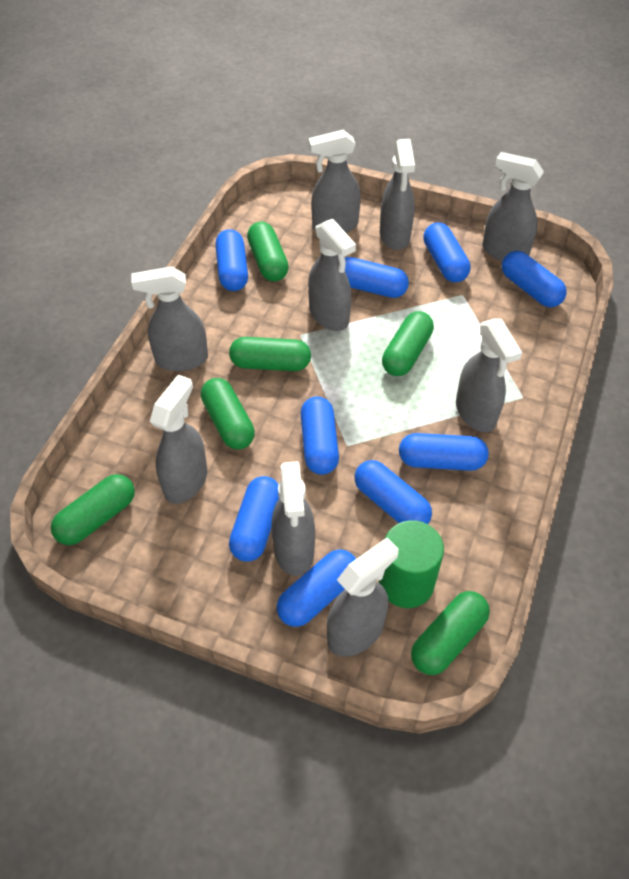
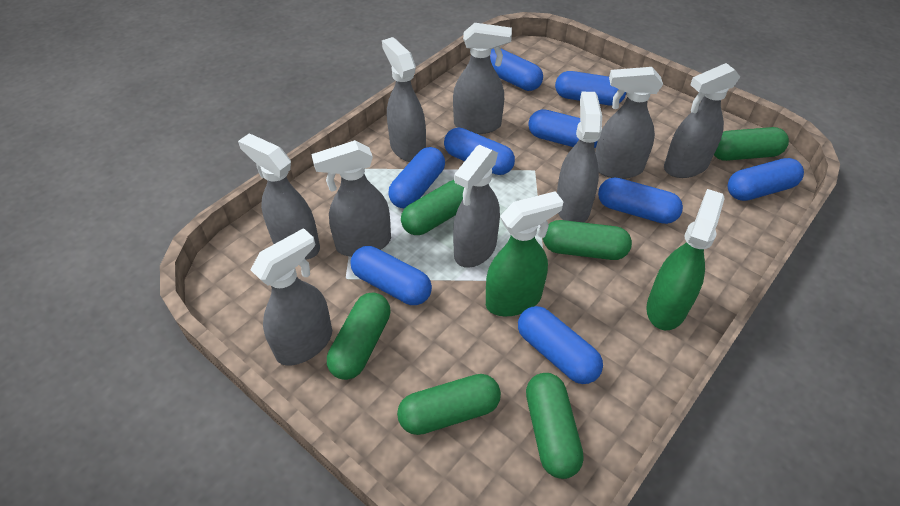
green cylinder: 1 -> 0
green spray bottle: 0 -> 2

